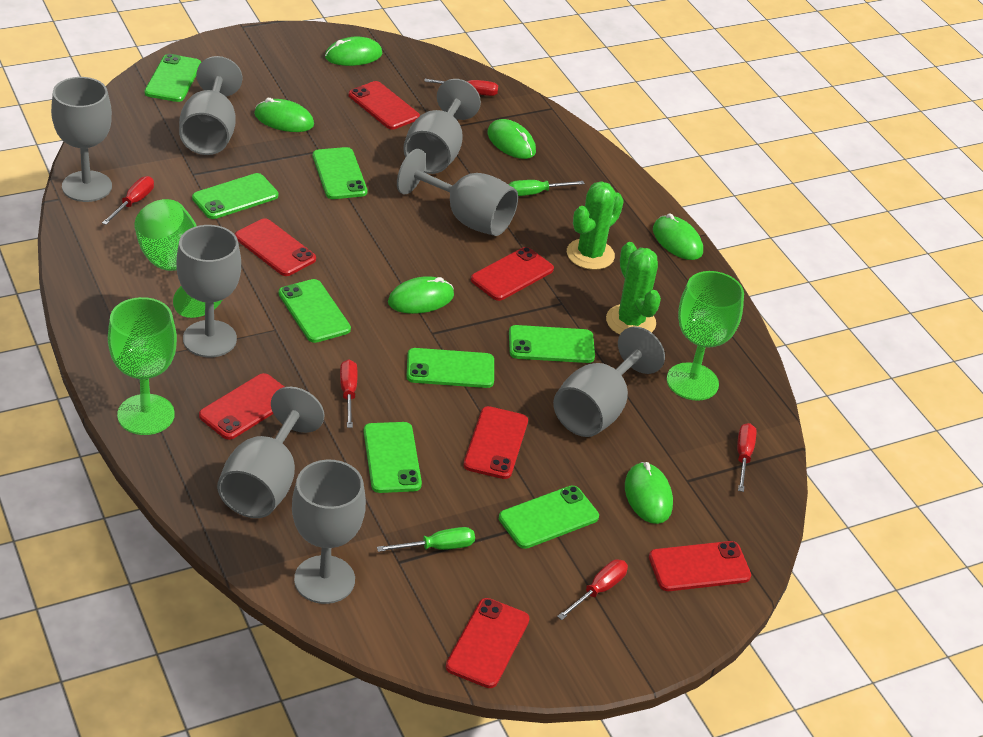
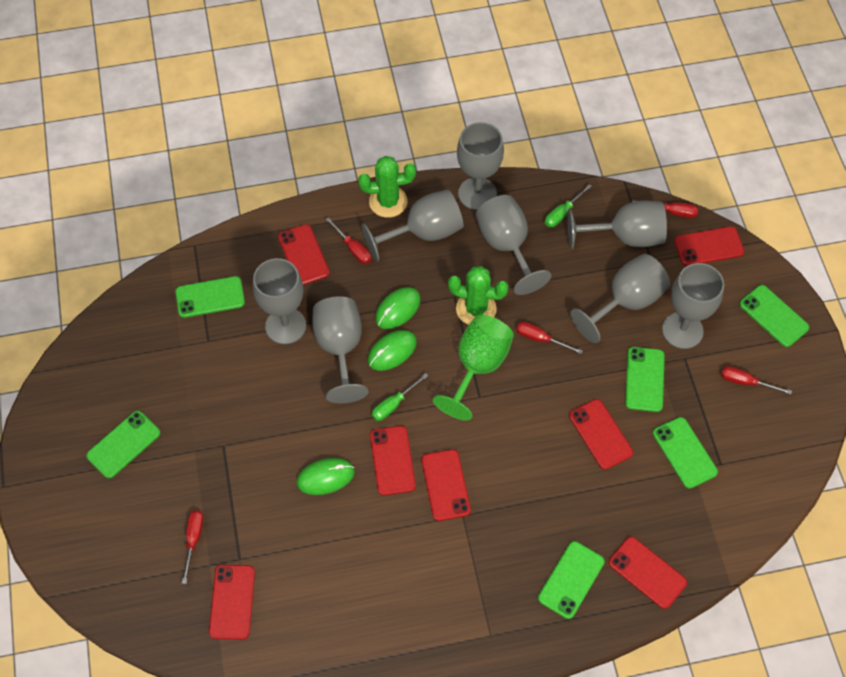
green goblet: 3 -> 1
green mouse: 6 -> 3
green phone: 8 -> 6

